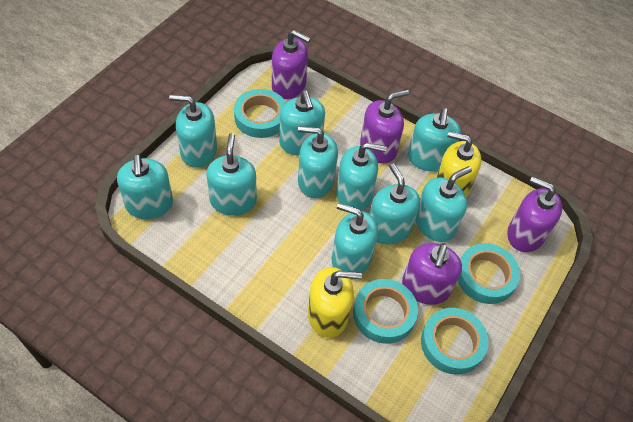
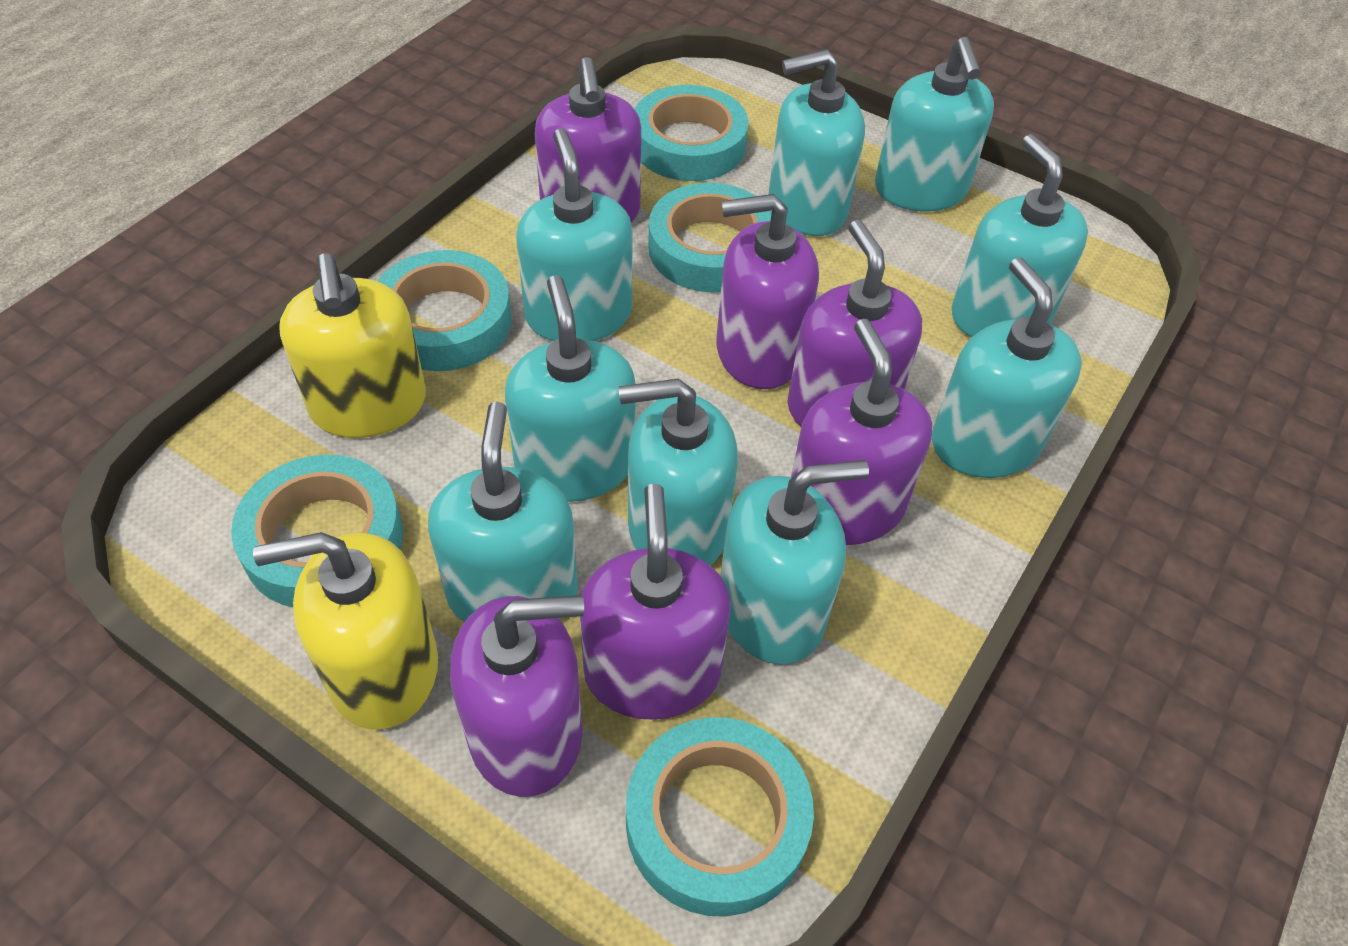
purple soap dispenser: 4 -> 6
turquoise soap dispenser: 10 -> 9
turquoise tape: 4 -> 5

